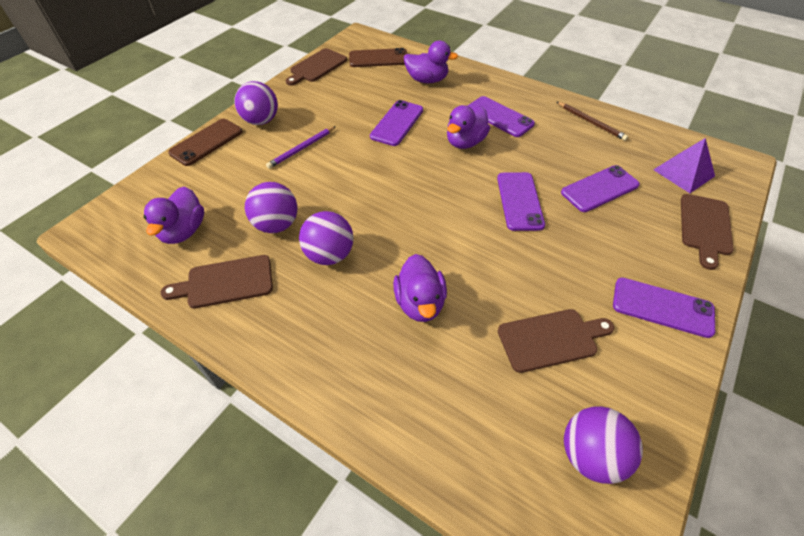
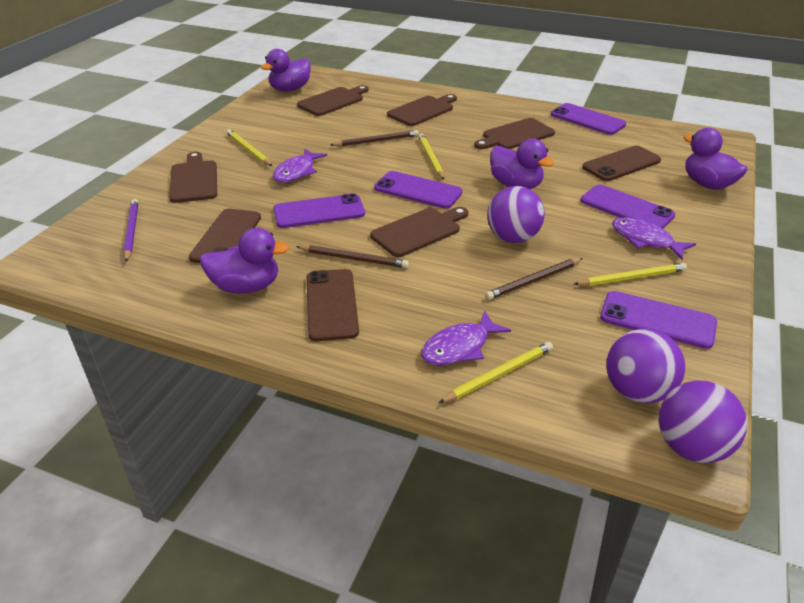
brown cutting board: 4 -> 5
brown pencil: 1 -> 3
brown phone: 2 -> 3
purple ball: 4 -> 3
purple fish: 0 -> 3
purple pyramid: 1 -> 0
yellow pencil: 0 -> 4

